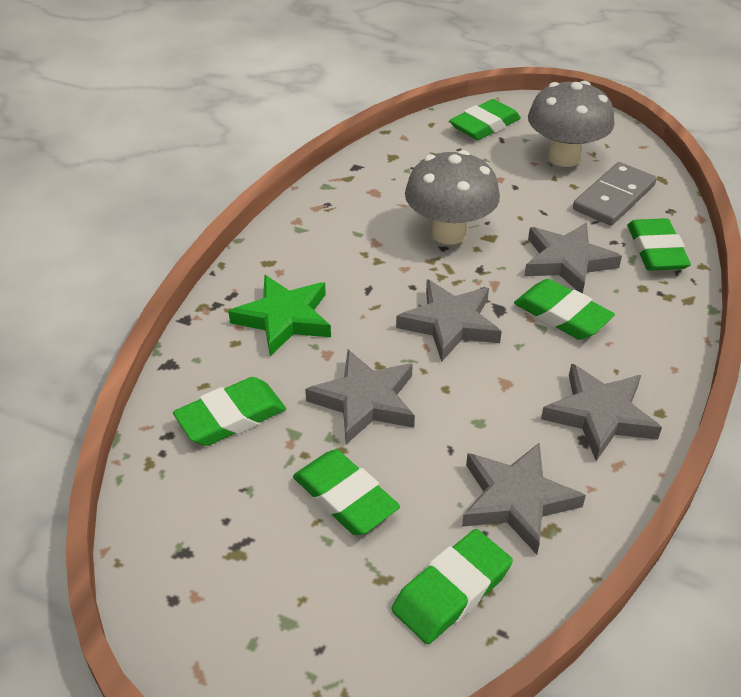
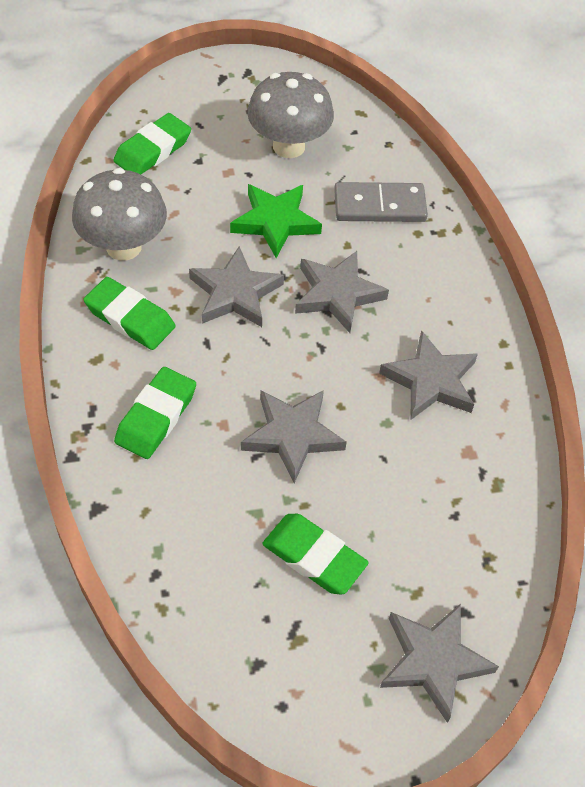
green eraser: 6 -> 4

